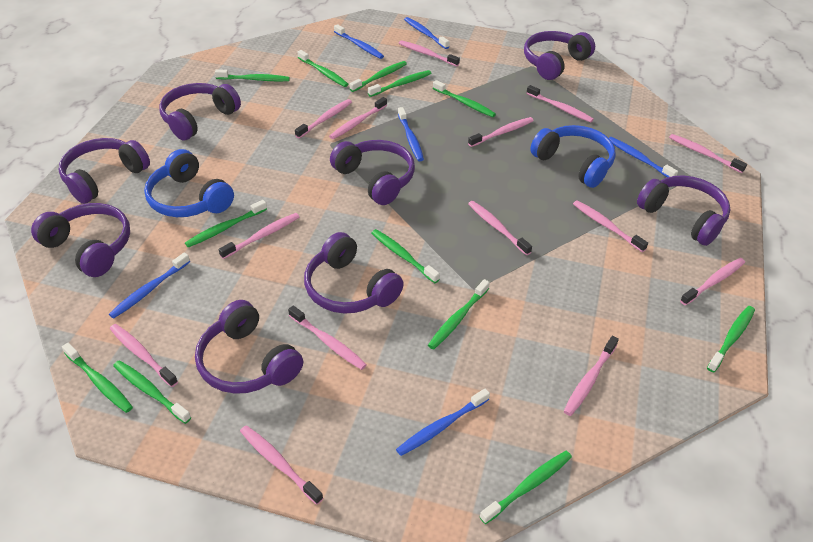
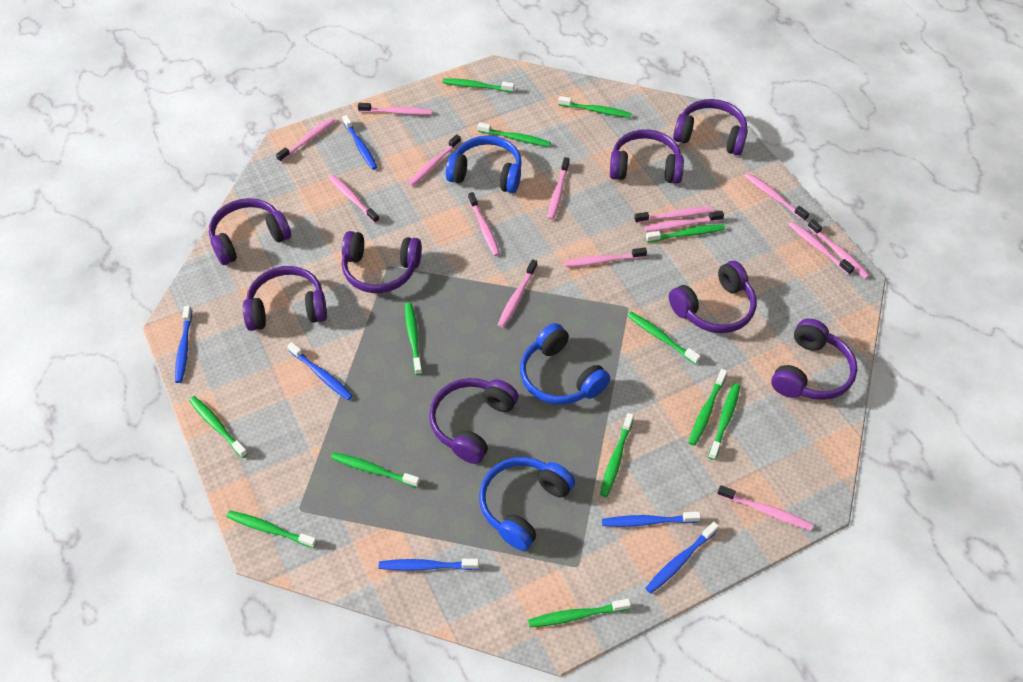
blue headphones: 2 -> 3
green toothbrush: 12 -> 13

